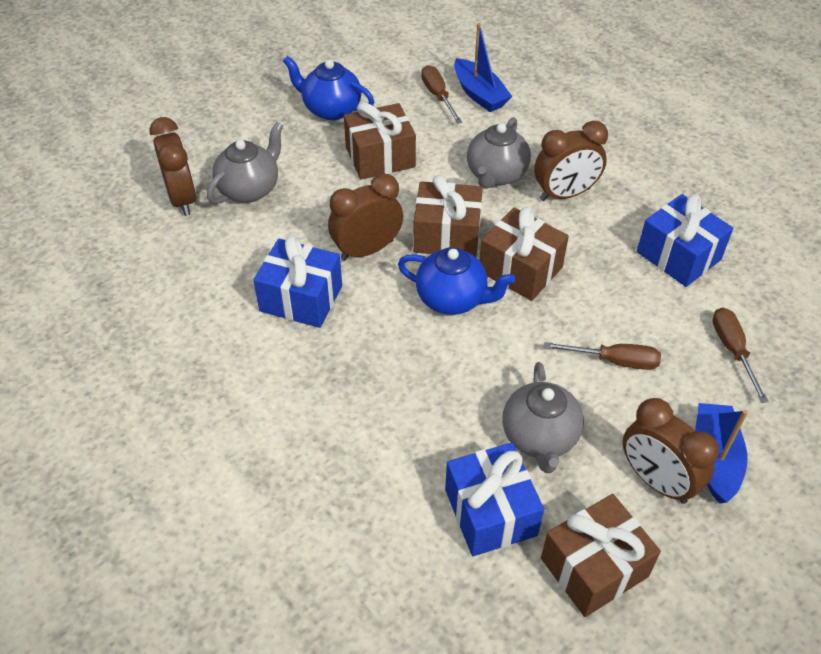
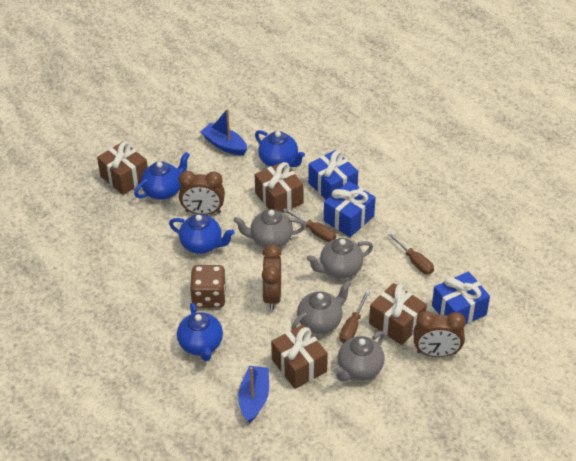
blue teapot: 2 -> 4
brown clock: 4 -> 3
brown dice: 0 -> 1
grey teapot: 3 -> 4

